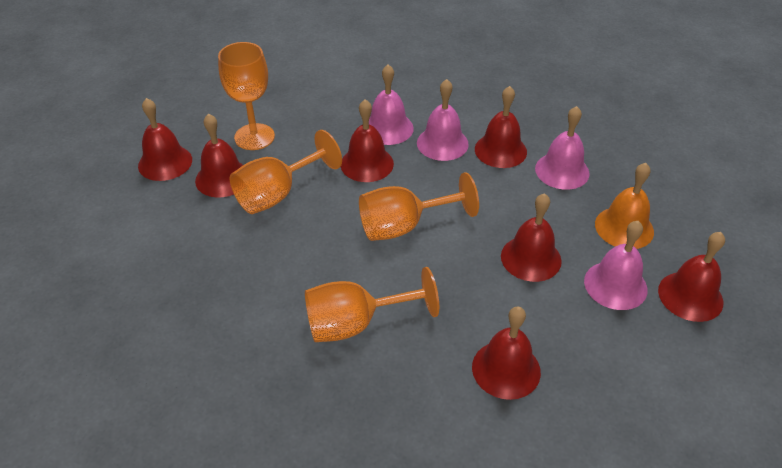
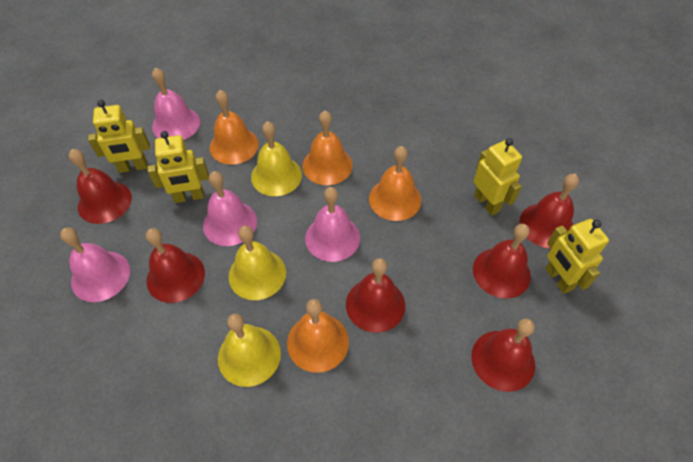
orange bell: 1 -> 4
orange goblet: 4 -> 0
red bell: 7 -> 6
yellow bell: 0 -> 3
yellow robot: 0 -> 4

